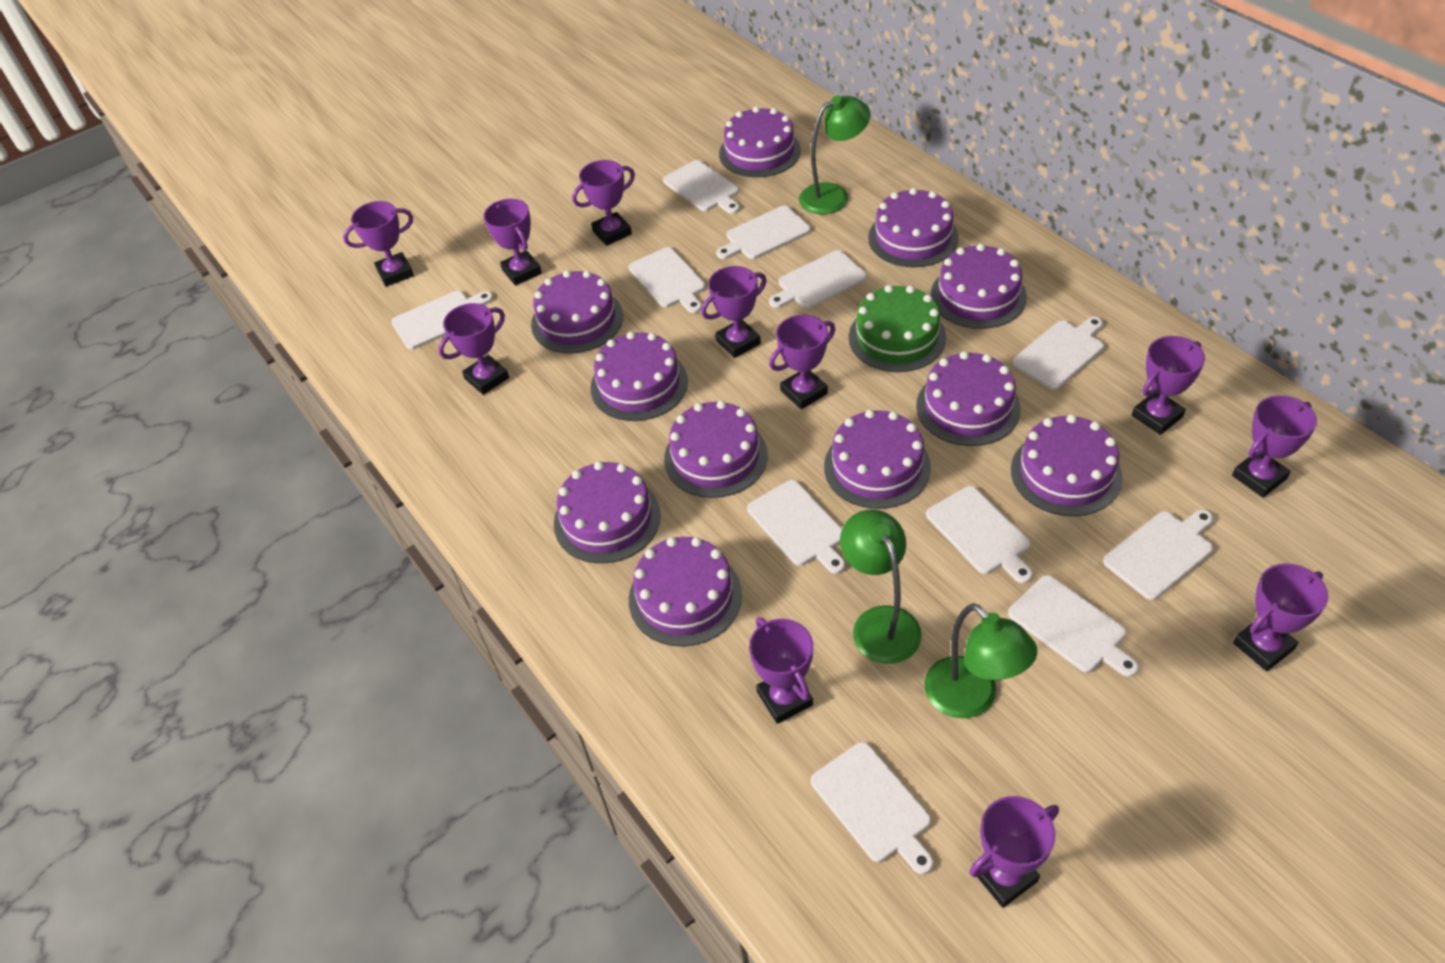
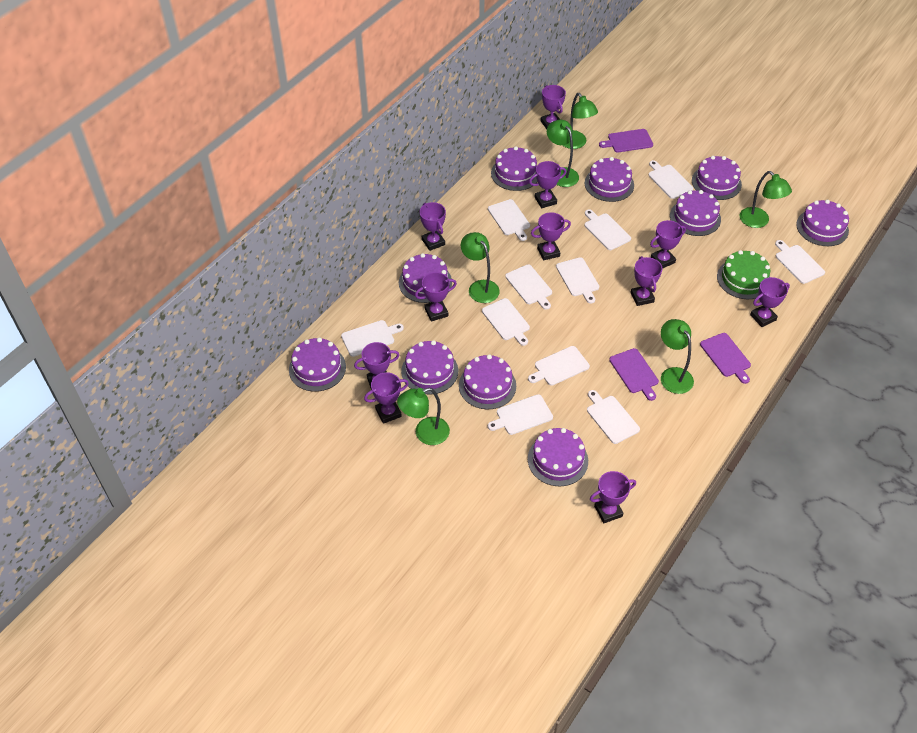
green lamp: 3 -> 6
purple cake: 11 -> 10
purple cutting board: 0 -> 3

